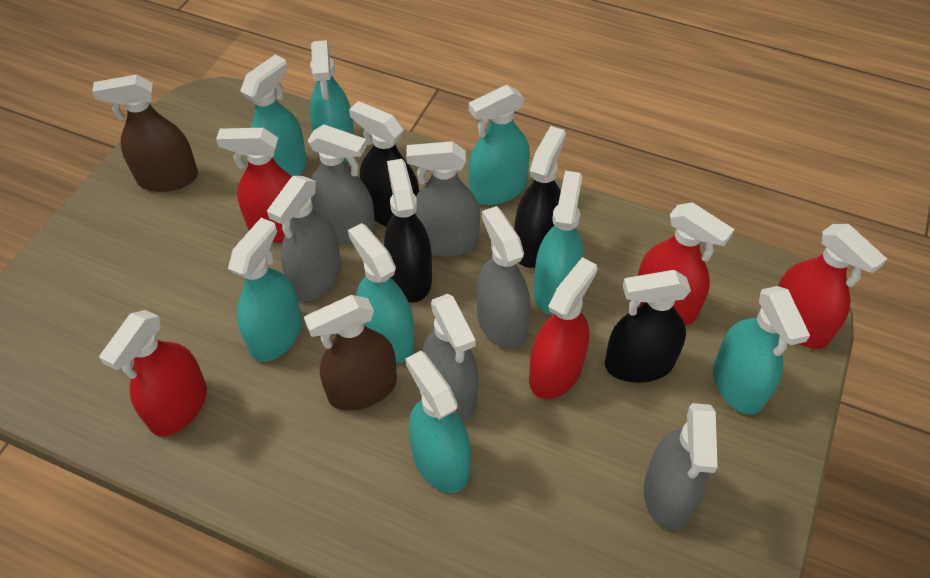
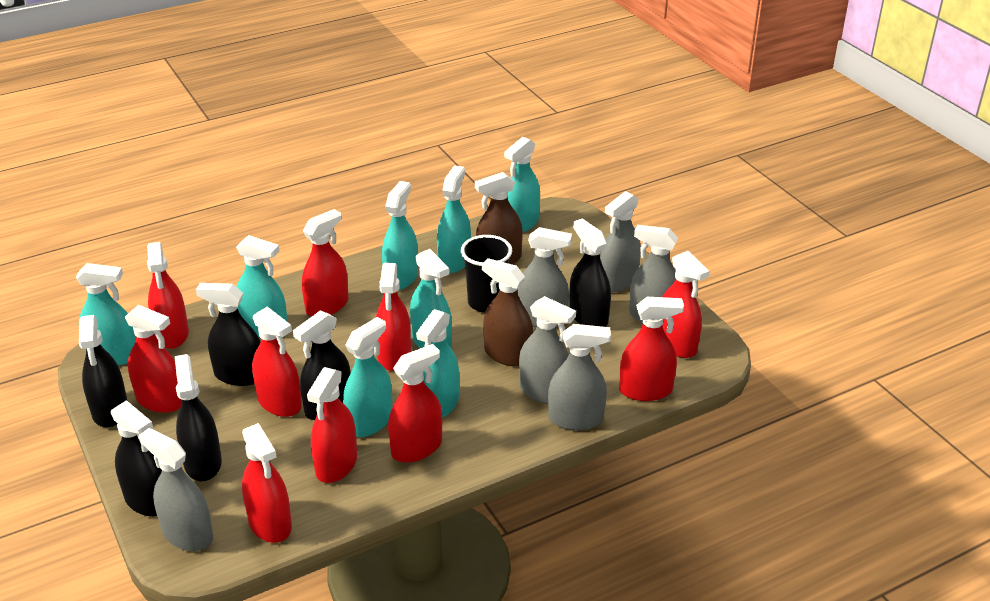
black cup: 0 -> 1
black spray bottle: 4 -> 6
red spray bottle: 5 -> 10

